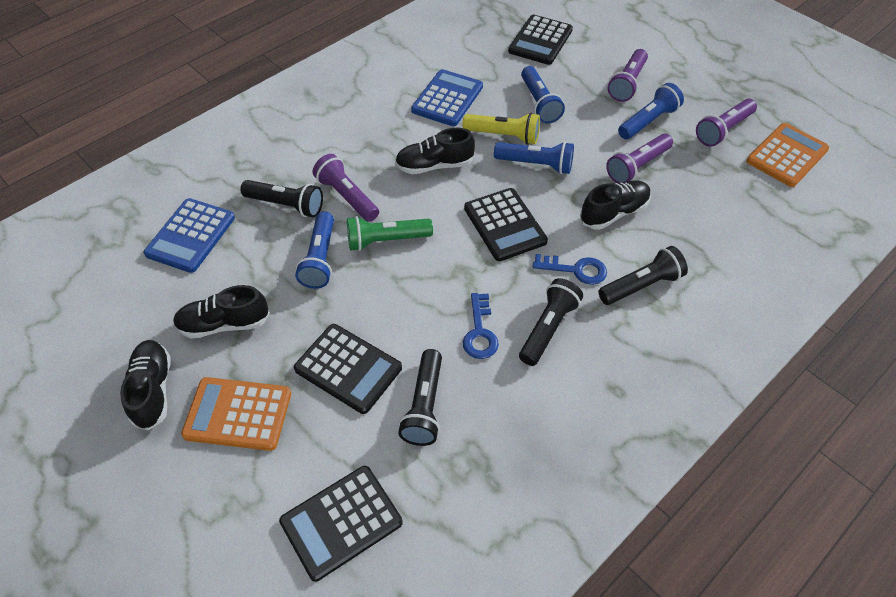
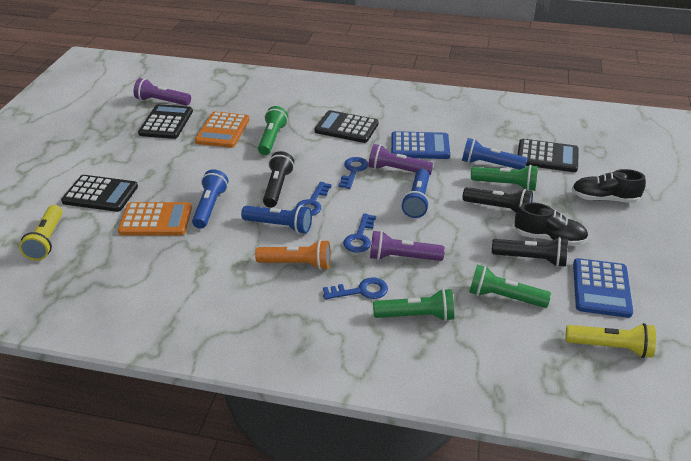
black flashlight: 4 -> 3
black shoe: 4 -> 2
blue key: 2 -> 4
green flashlight: 1 -> 4
orange flashlight: 0 -> 1
purple flashlight: 4 -> 3
yellow flashlight: 1 -> 2

